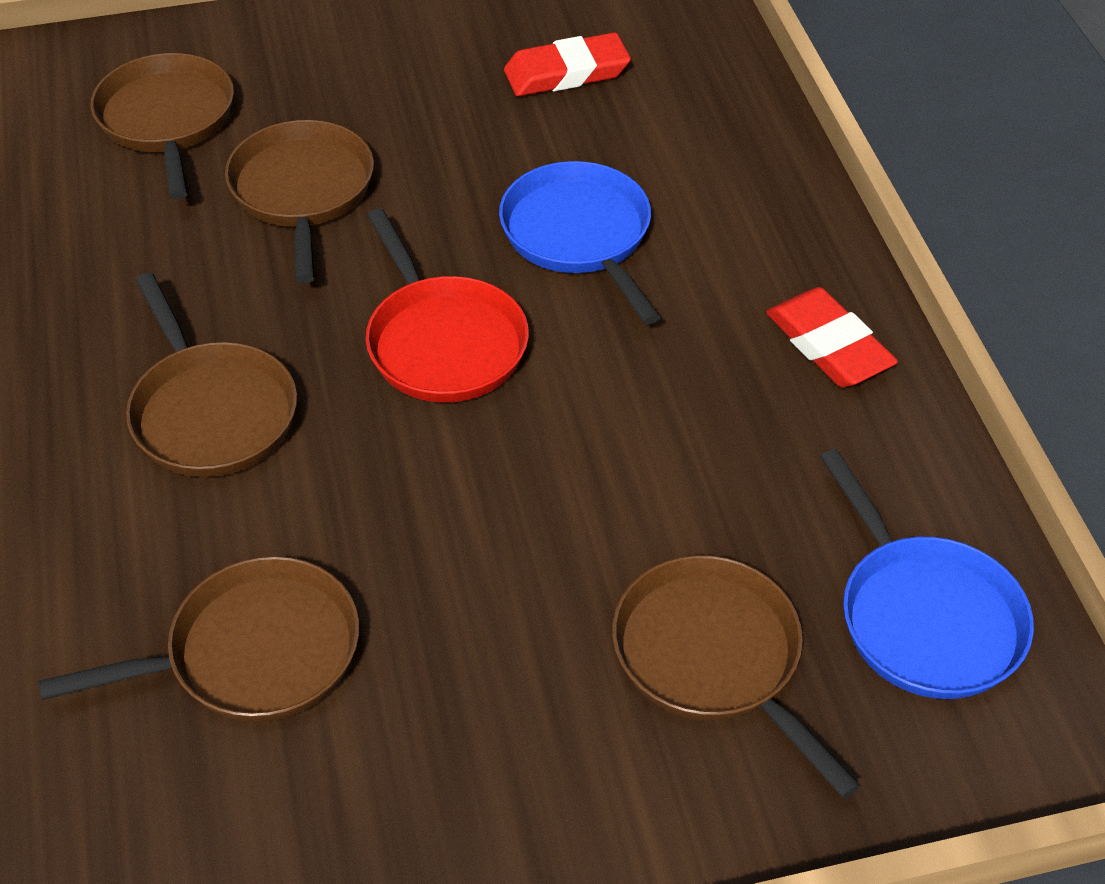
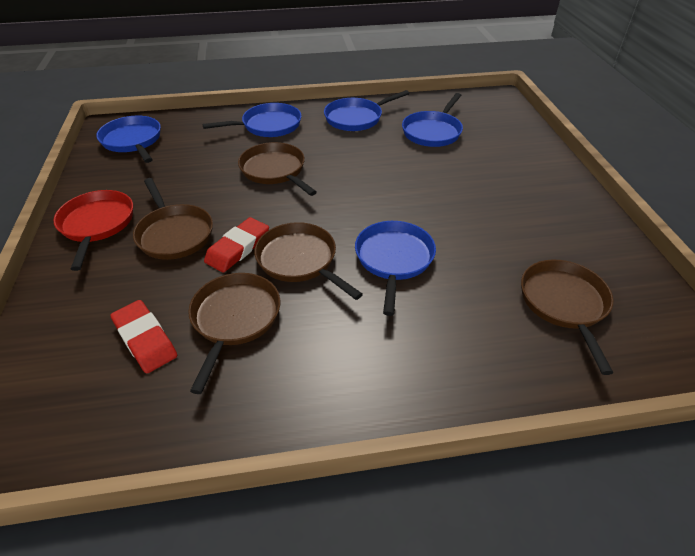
blue pan: 2 -> 5

